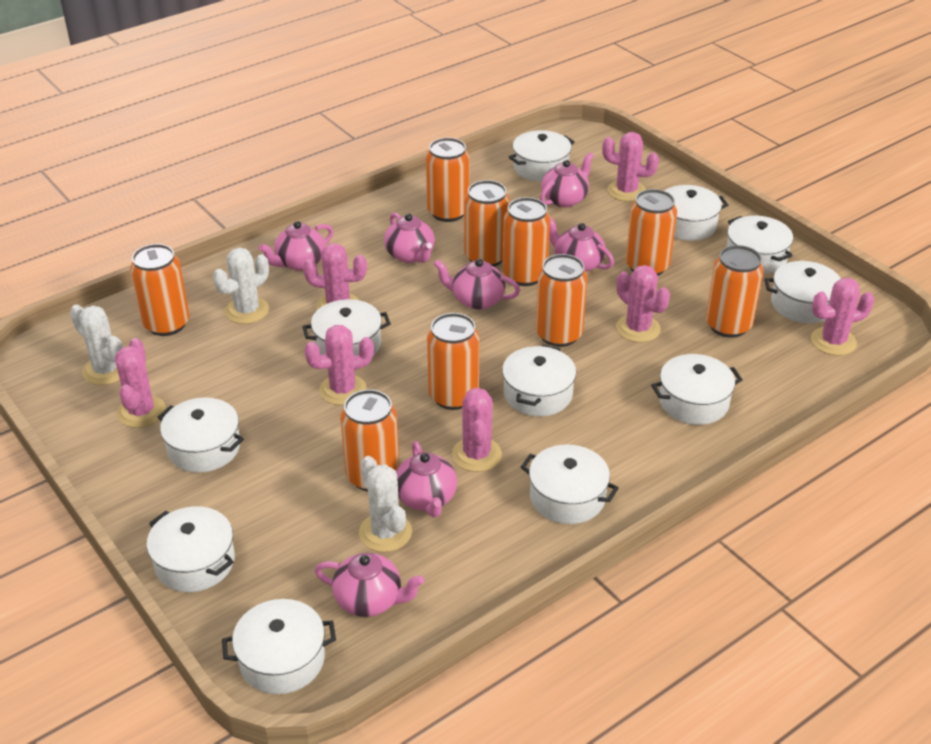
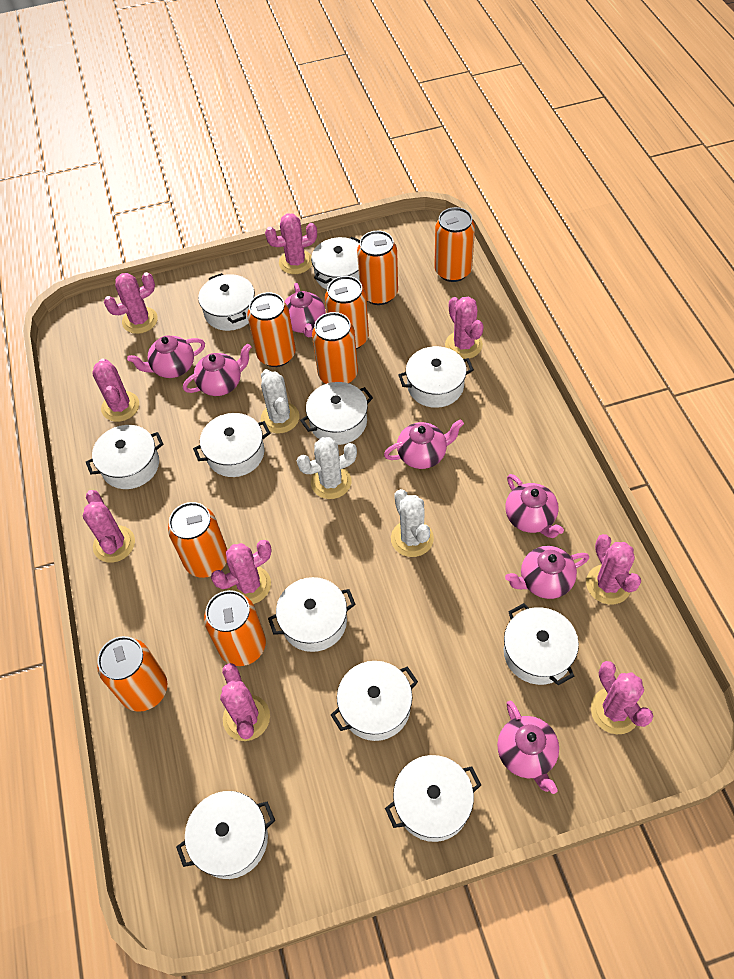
orange can: 9 -> 8
pink cactus: 7 -> 9

